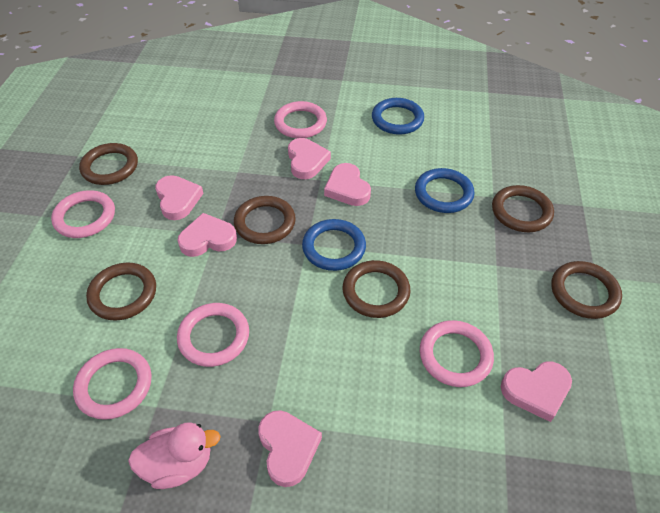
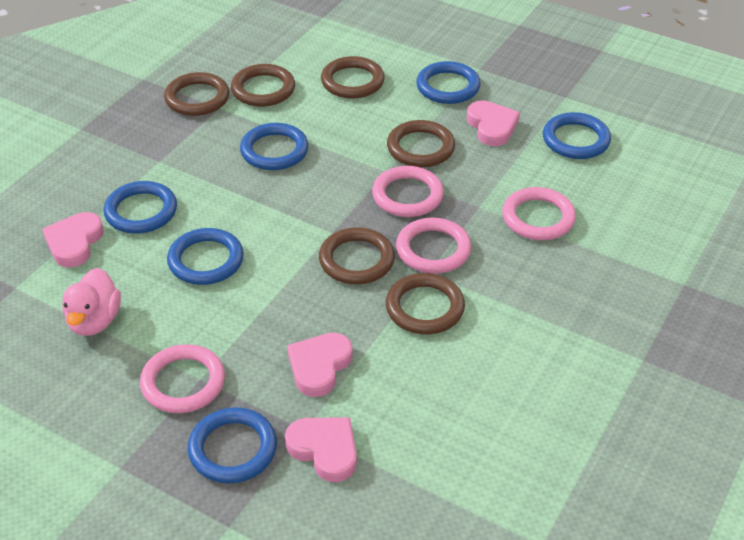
blue ring: 3 -> 6
pink heart: 6 -> 4
pink ring: 5 -> 4

